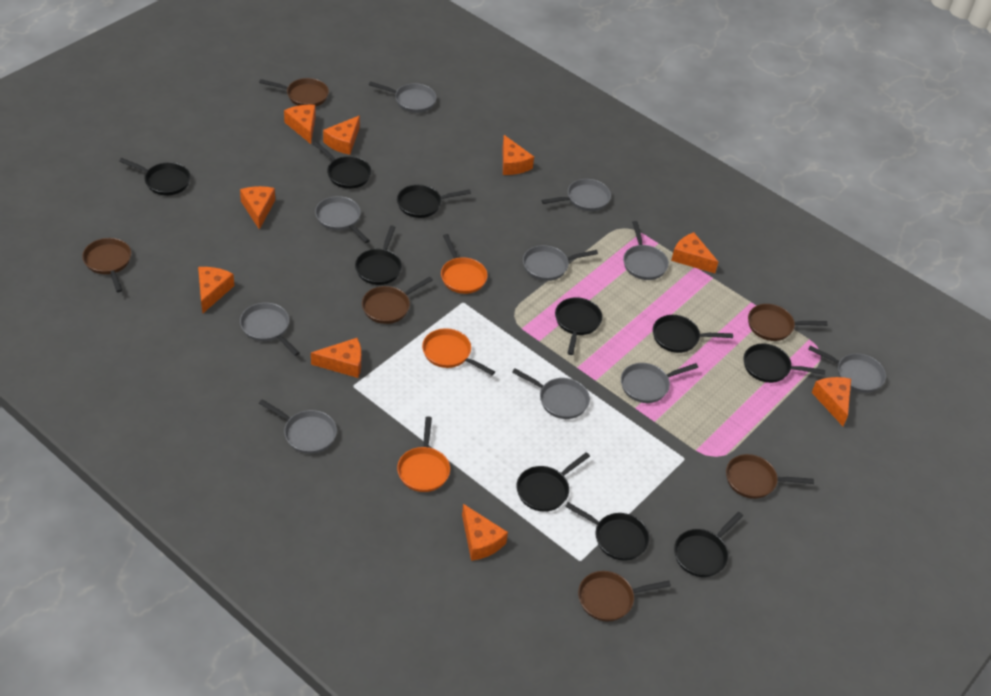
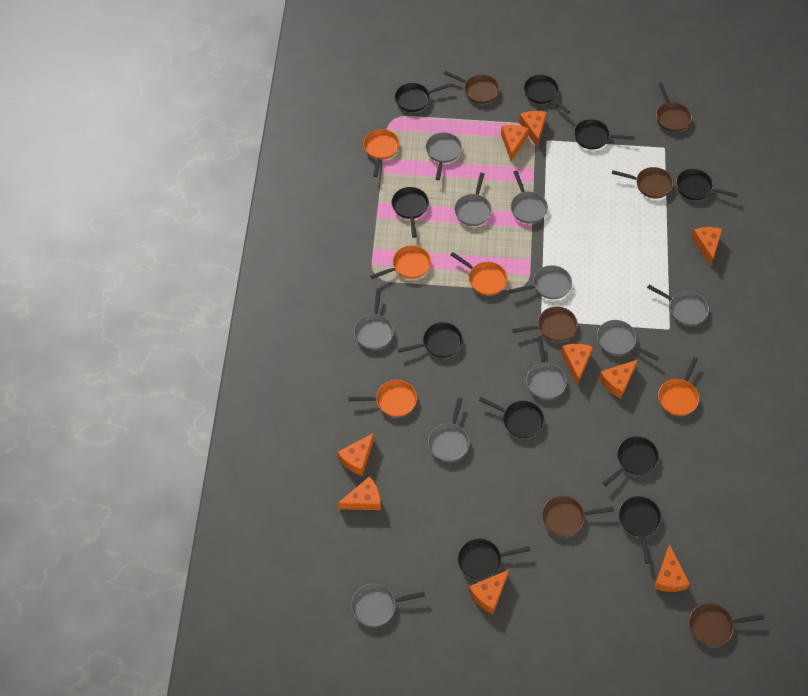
orange pan: 3 -> 5

